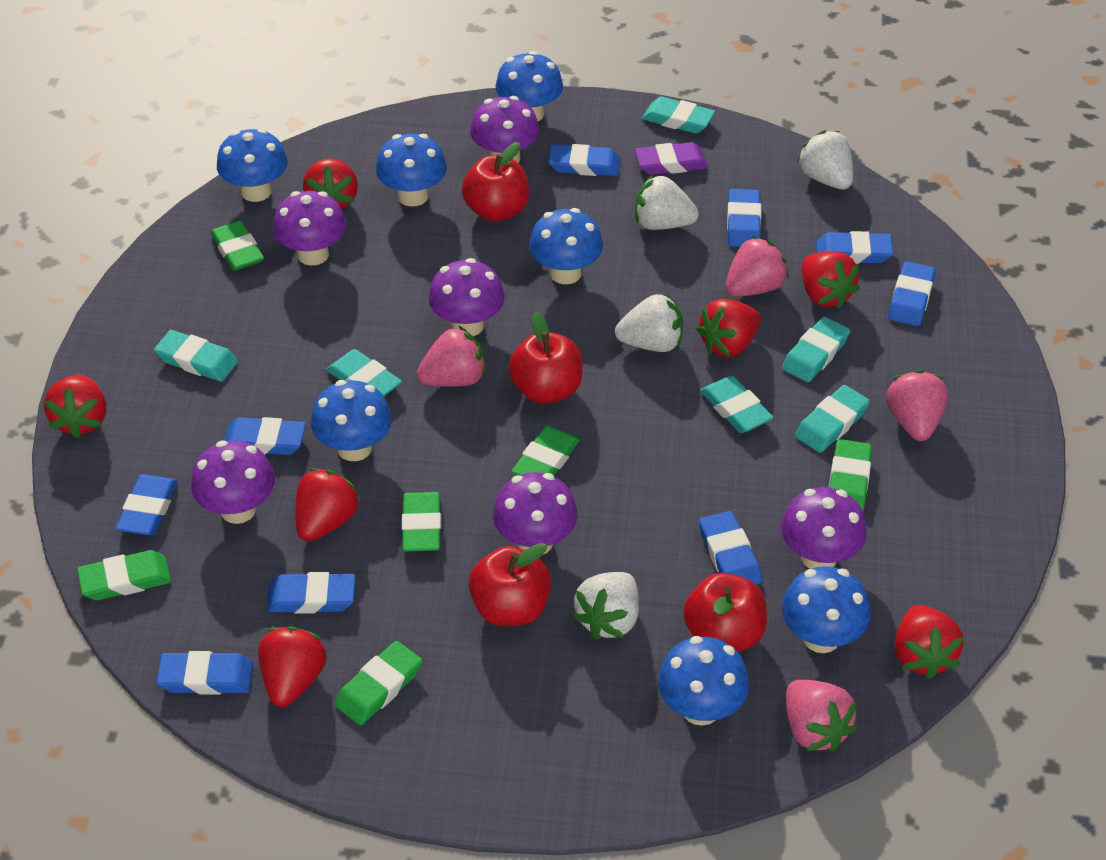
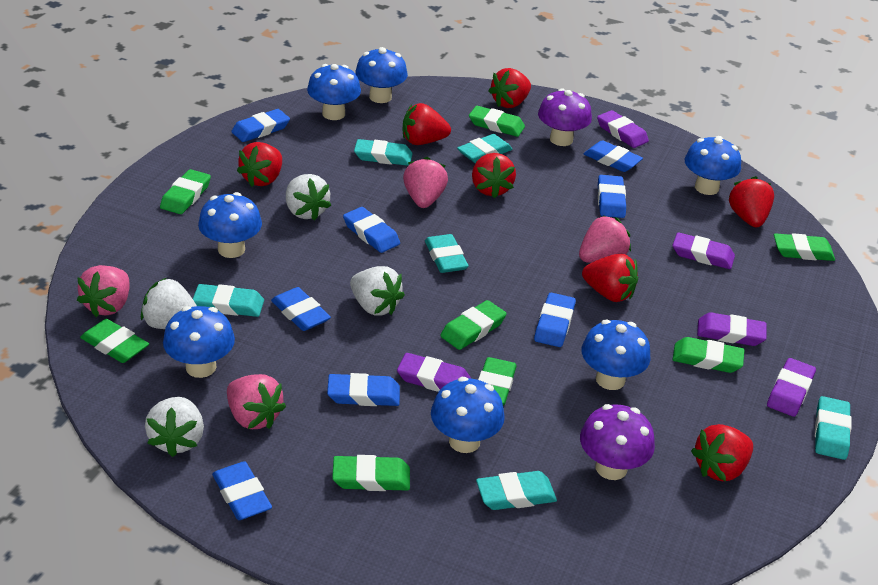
blue eraser: 9 -> 8
green eraser: 6 -> 8
purple eraser: 1 -> 5
purple mushroom: 6 -> 2
red apple: 4 -> 0

